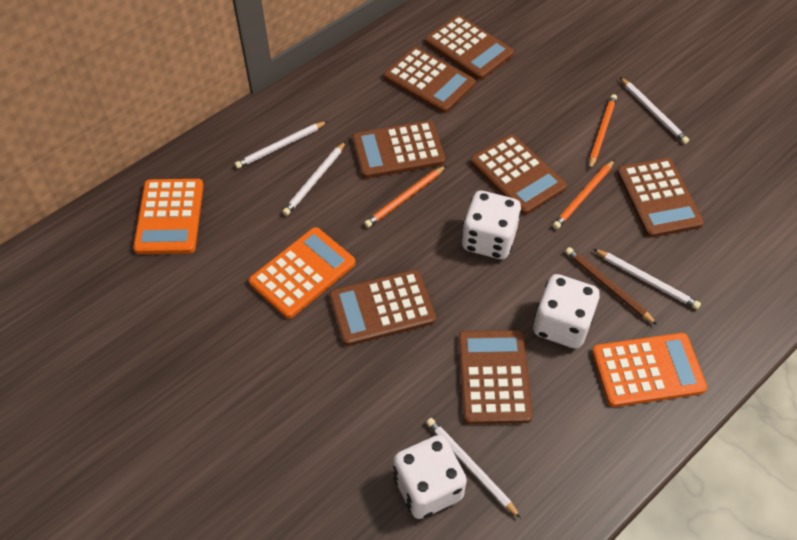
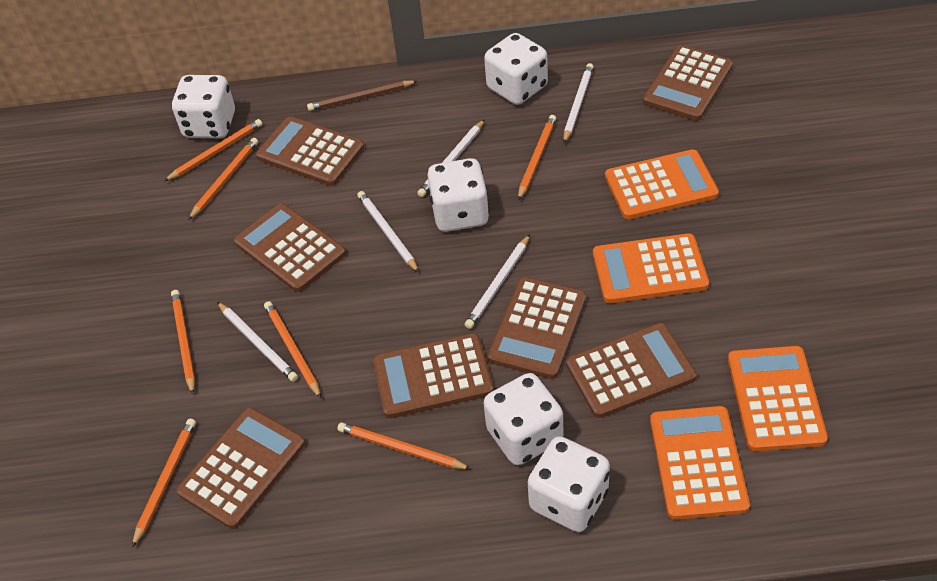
orange calculator: 3 -> 4
orange pencil: 3 -> 7
white dice: 3 -> 5

